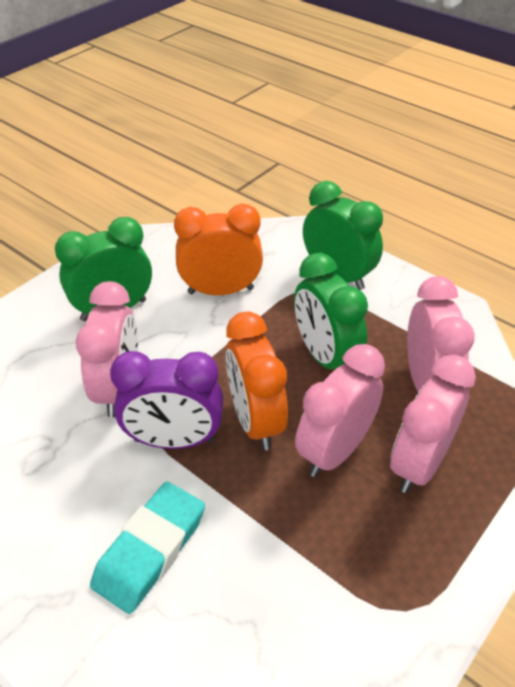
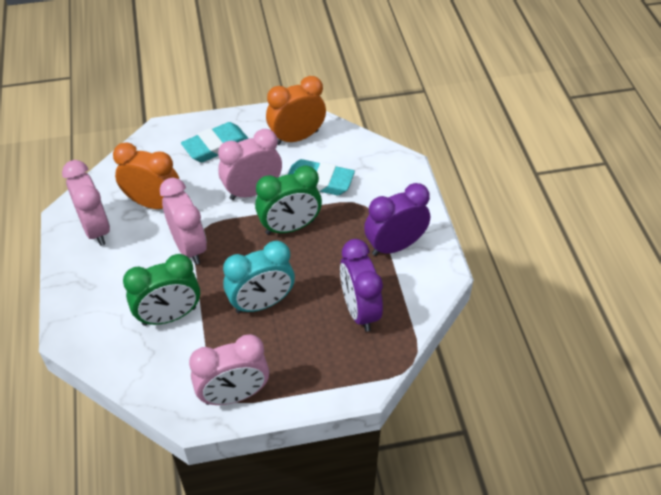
green clock: 3 -> 2
purple clock: 1 -> 2
turquoise clock: 0 -> 1
turquoise eraser: 1 -> 2

